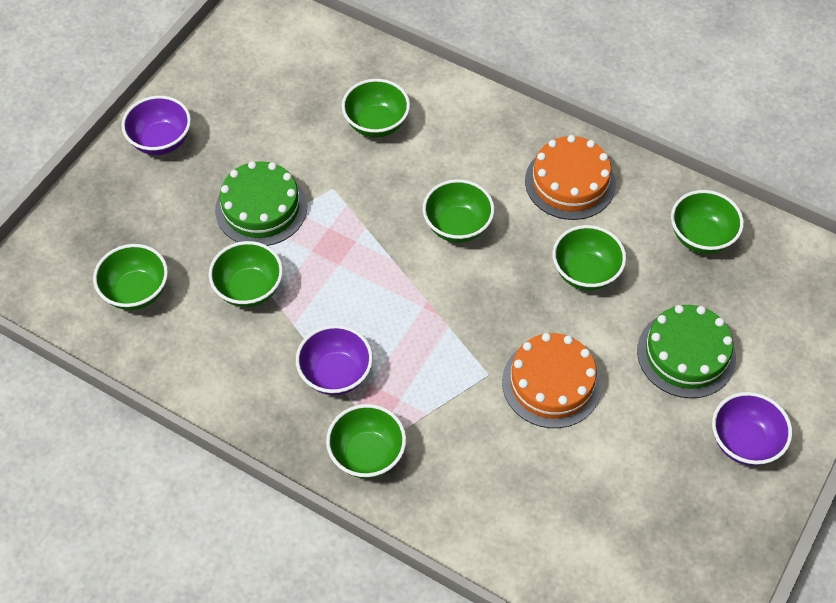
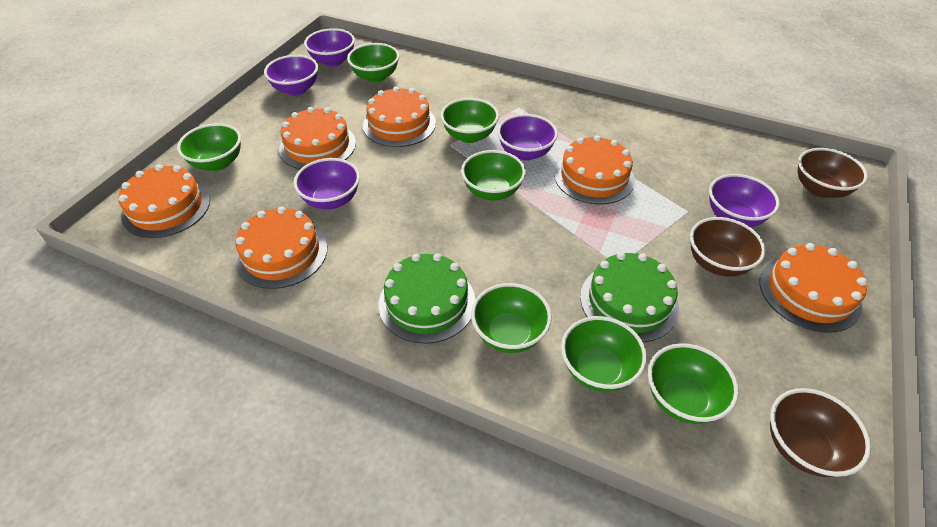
brown bowl: 0 -> 3
orange cake: 2 -> 6
purple bowl: 3 -> 5

